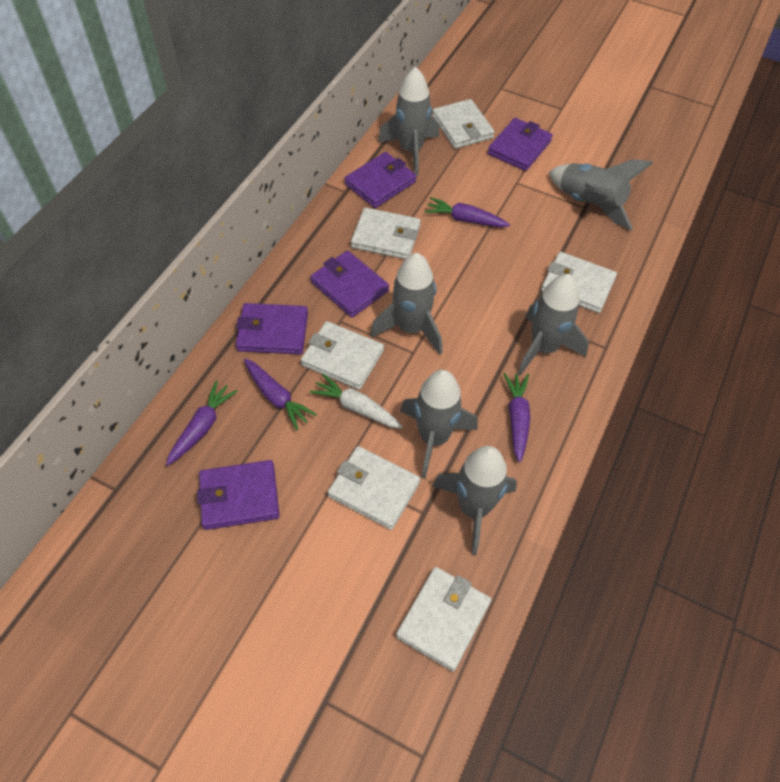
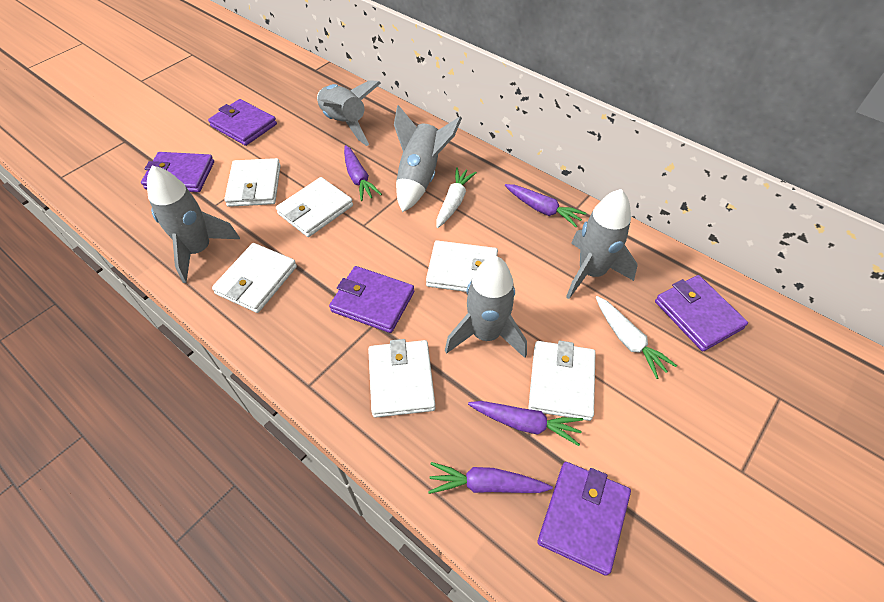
grey rocket: 6 -> 5
white carrot: 1 -> 2

